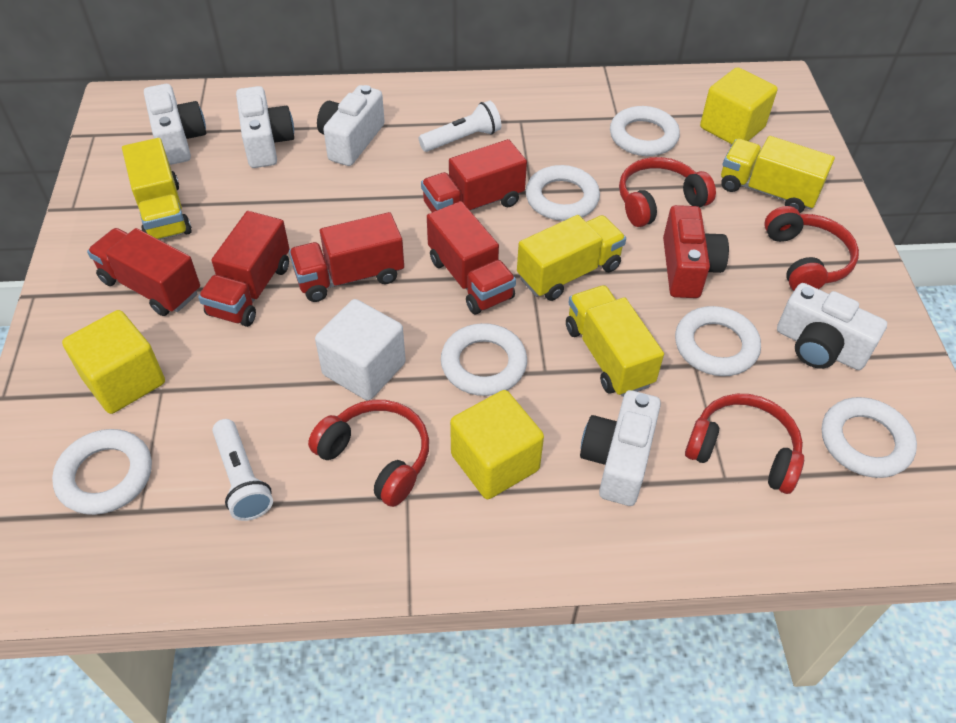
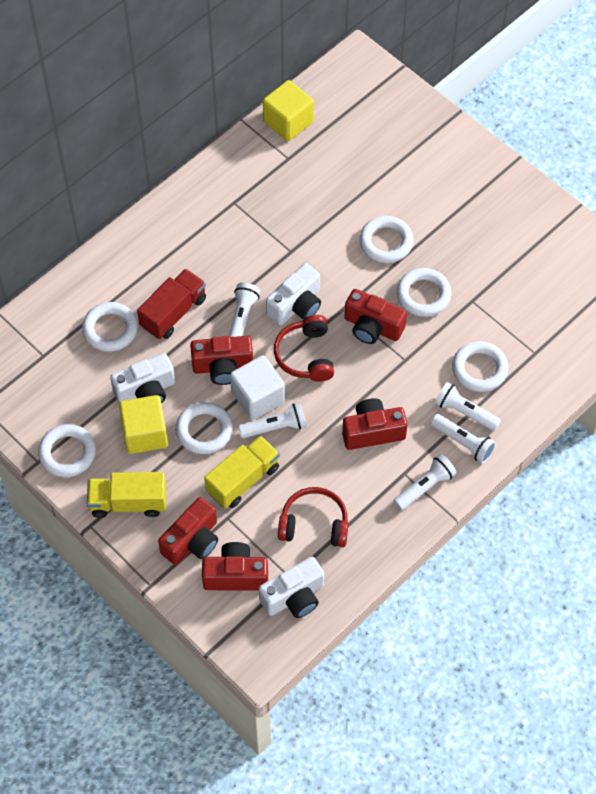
red camera: 1 -> 5
red headphones: 4 -> 2
red truck: 5 -> 1
white camera: 5 -> 3
white flashlight: 2 -> 5
yellow cube: 3 -> 2
yellow truck: 4 -> 2

